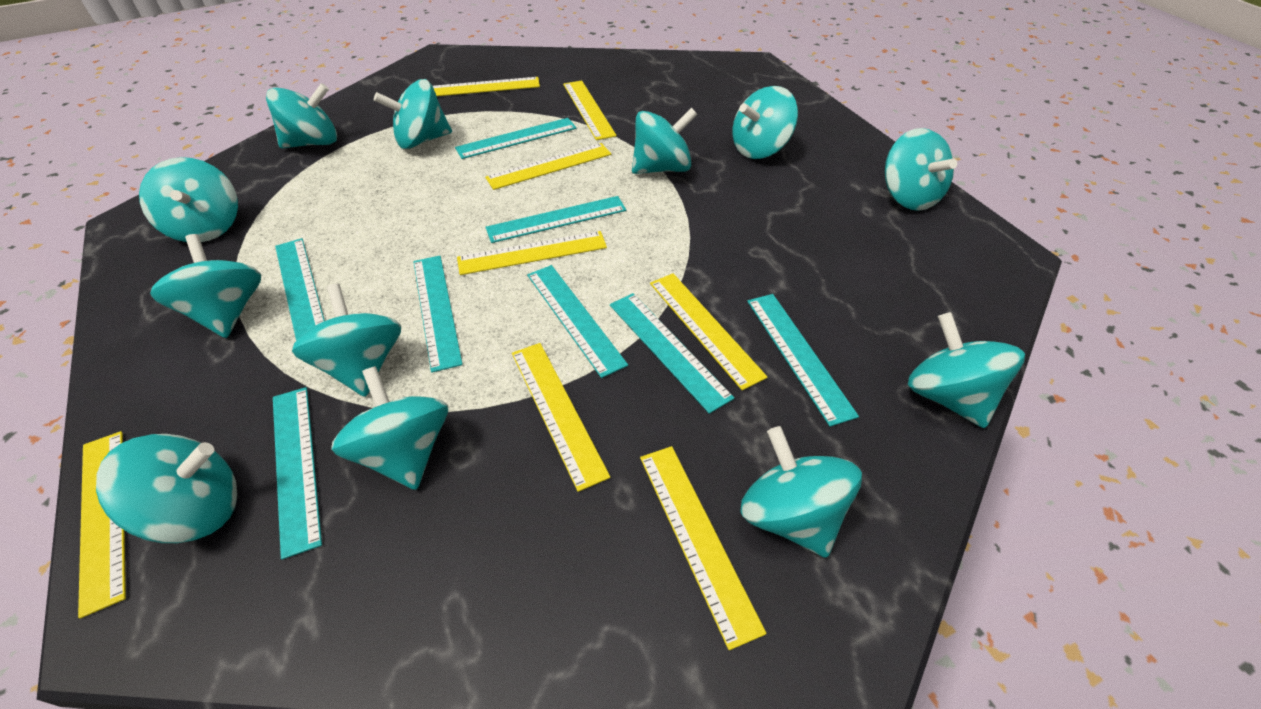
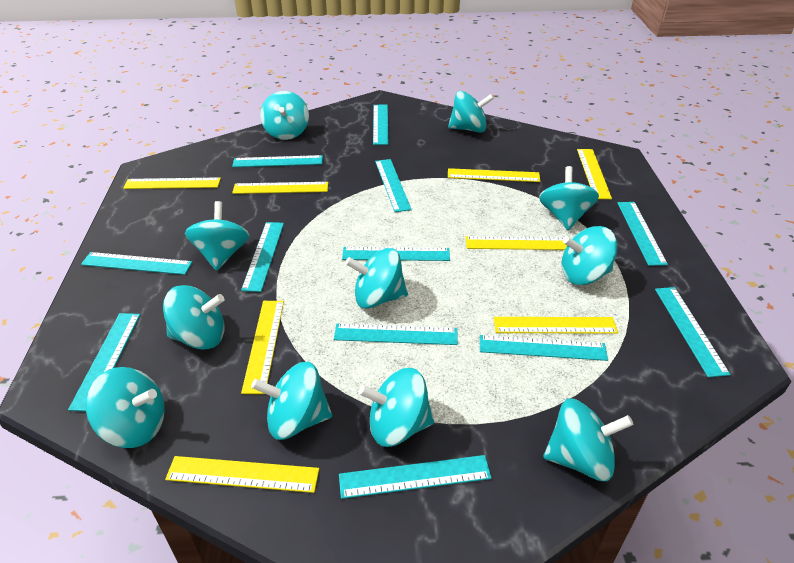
turquoise ruler: 8 -> 12
turquoise spinning top: 12 -> 11

